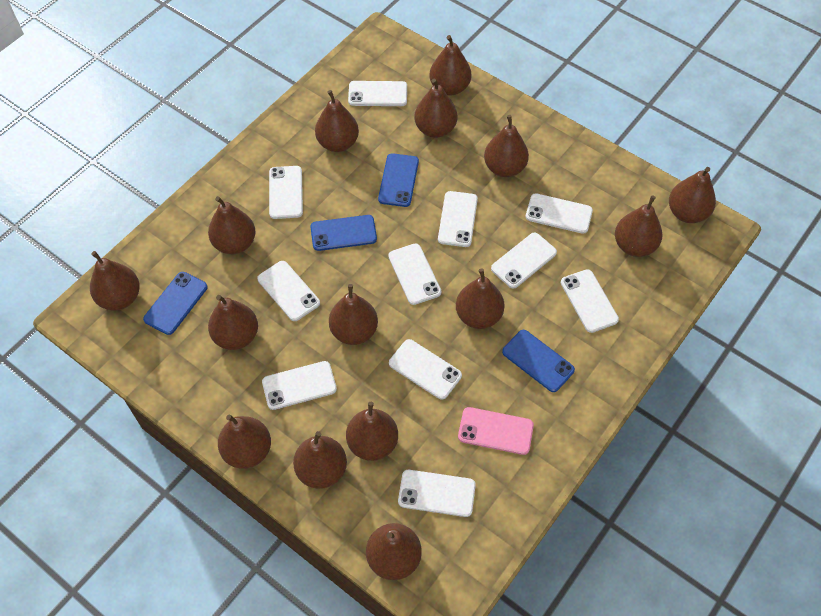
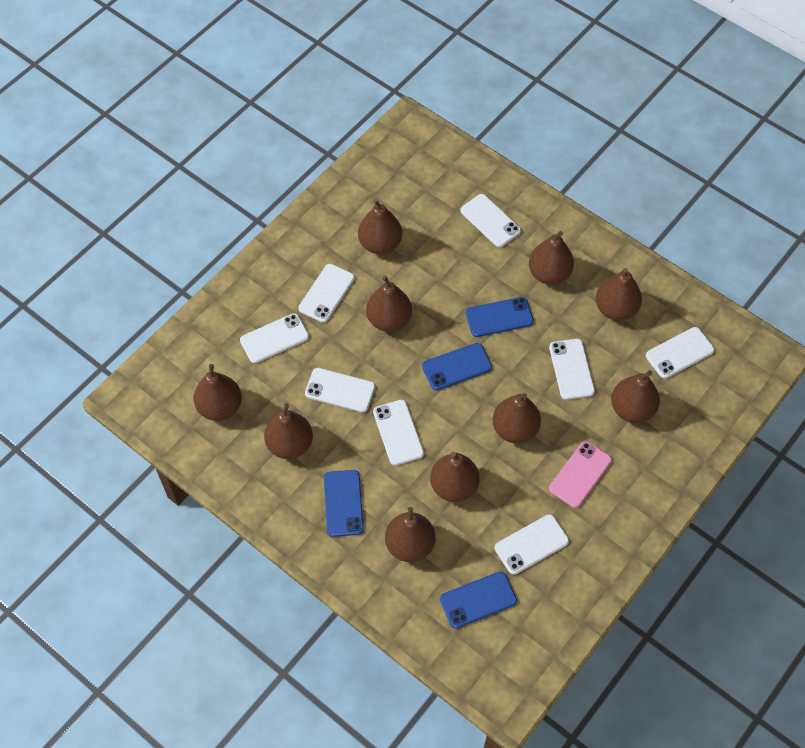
brown pear: 15 -> 10
white phone: 11 -> 8

